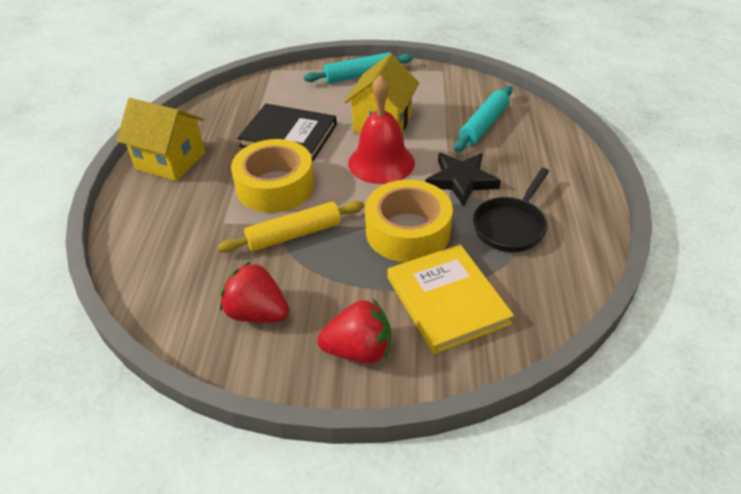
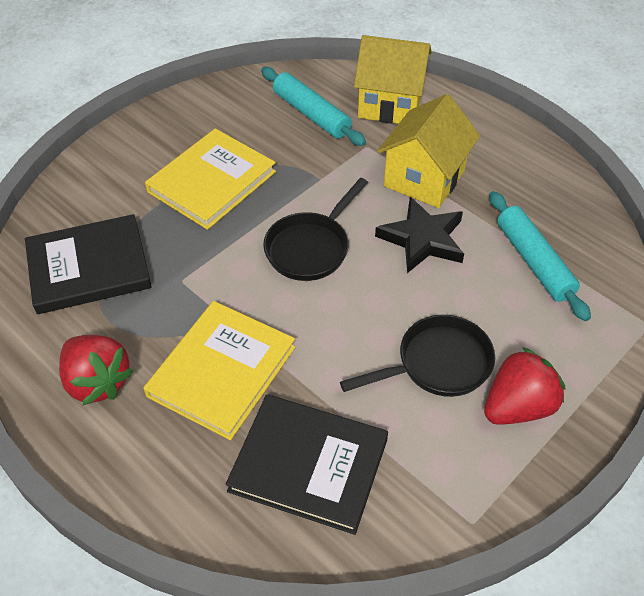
black book: 1 -> 2
black pan: 1 -> 2
red bell: 1 -> 0
yellow book: 1 -> 2
yellow rolling pin: 1 -> 0
yellow tape: 2 -> 0

